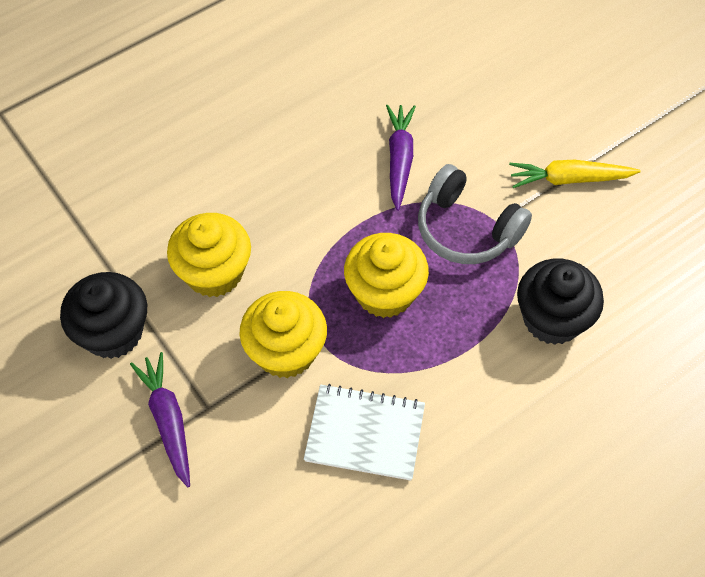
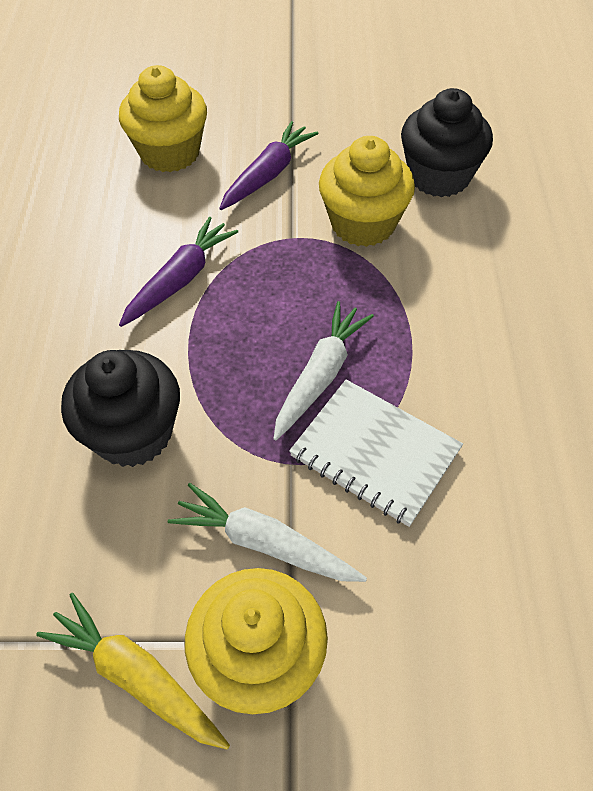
grey headphones: 1 -> 0
white carrot: 0 -> 2

